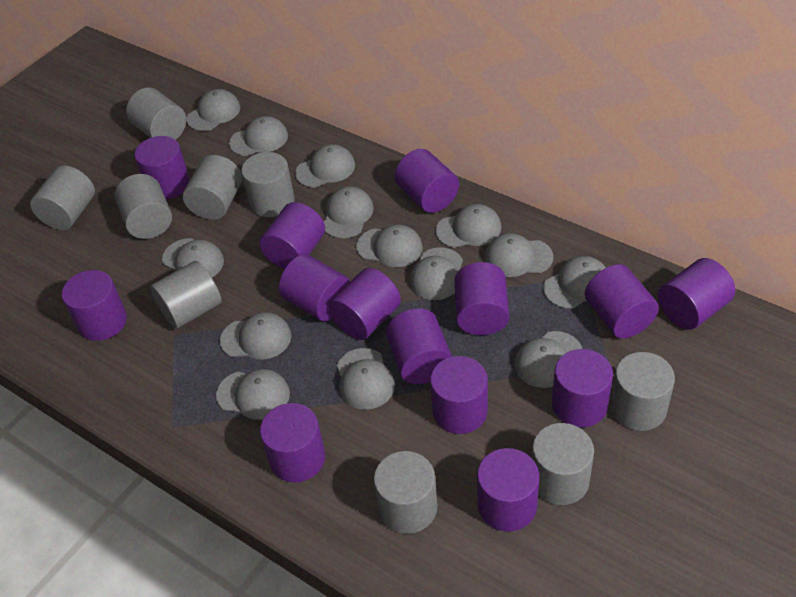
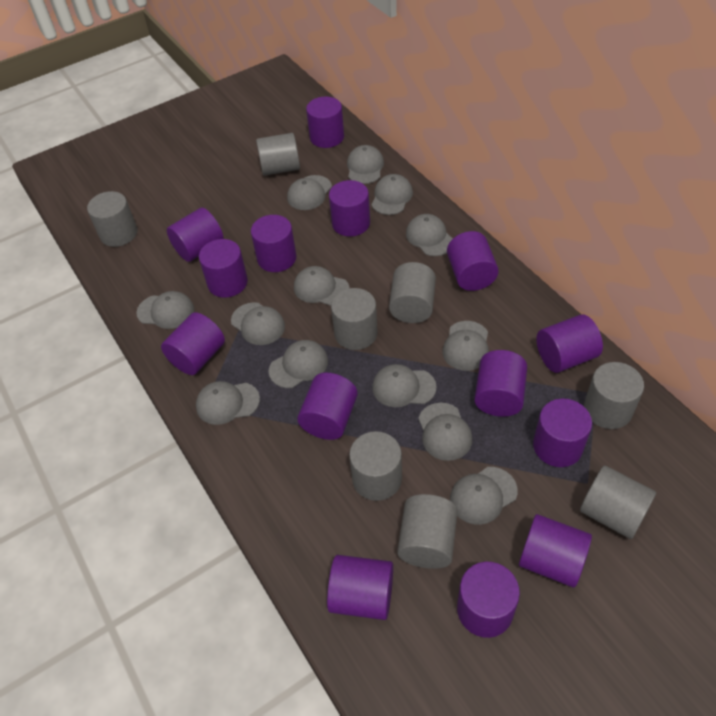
grey cap: 14 -> 13
grey cylinder: 9 -> 8

